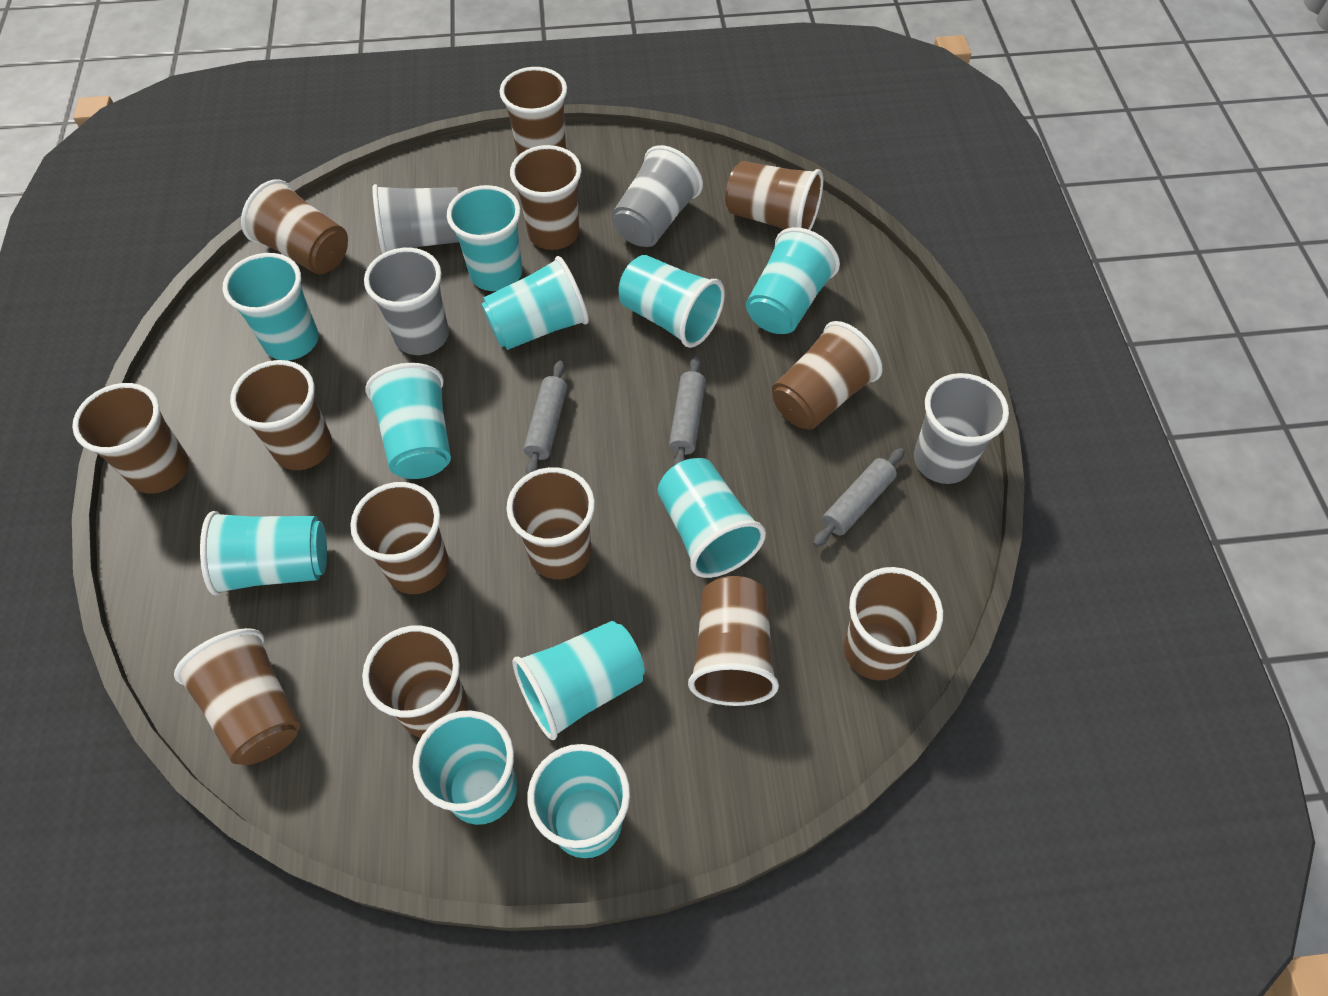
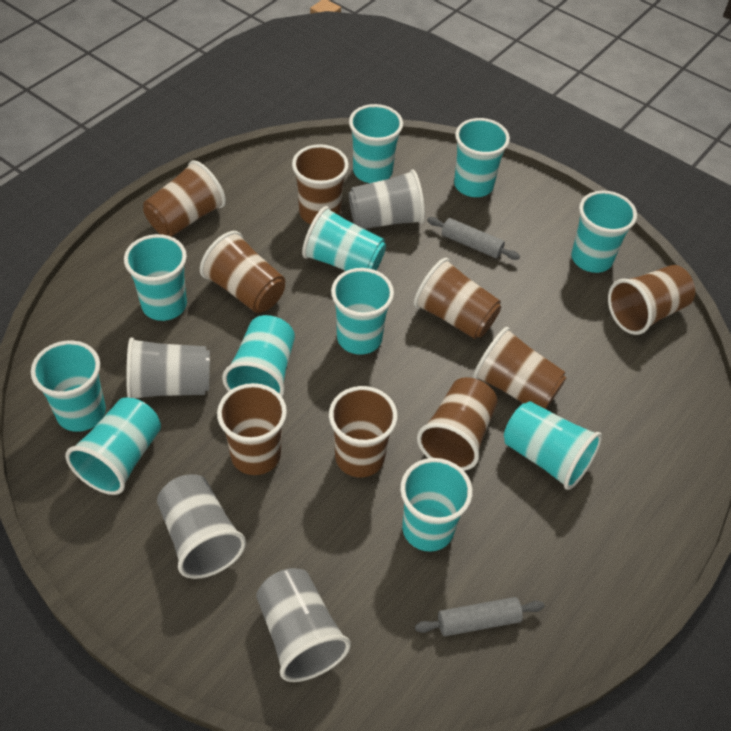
brown cup: 13 -> 9
grey rolling pin: 3 -> 2

